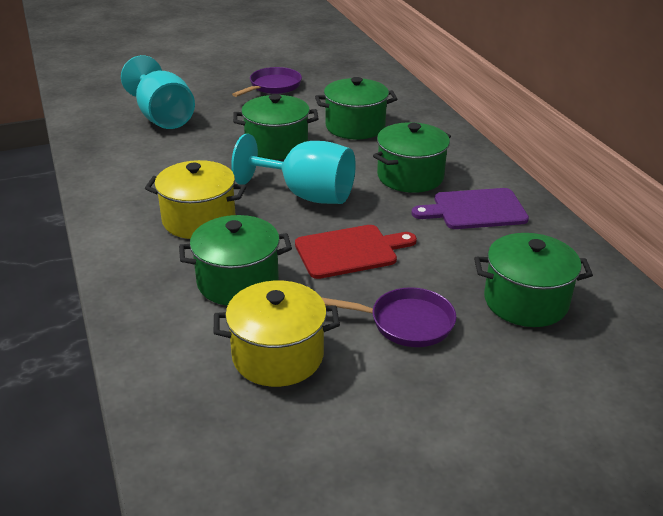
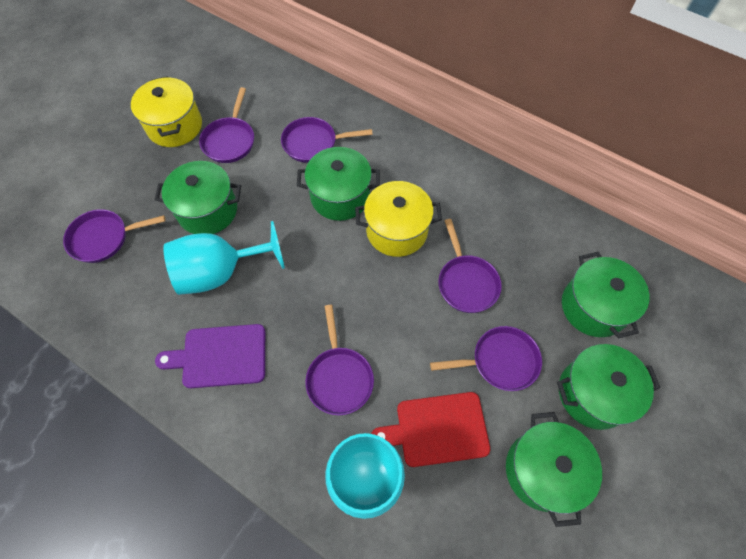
purple pan: 2 -> 6

